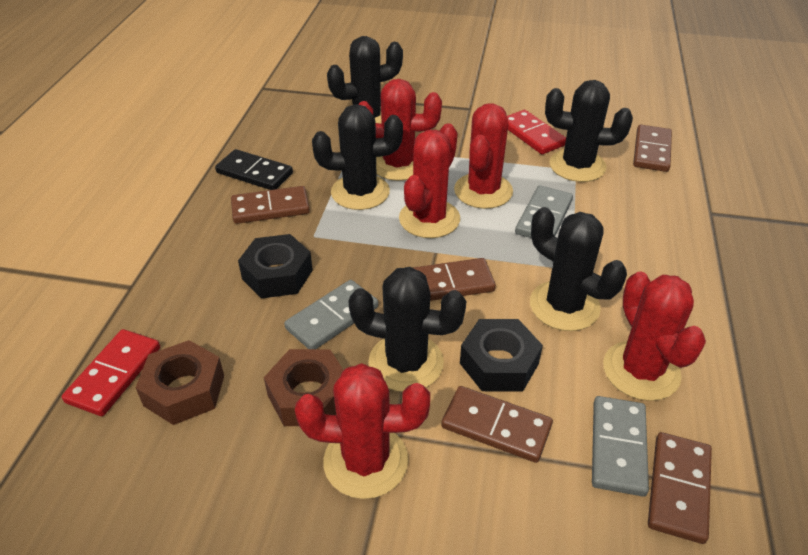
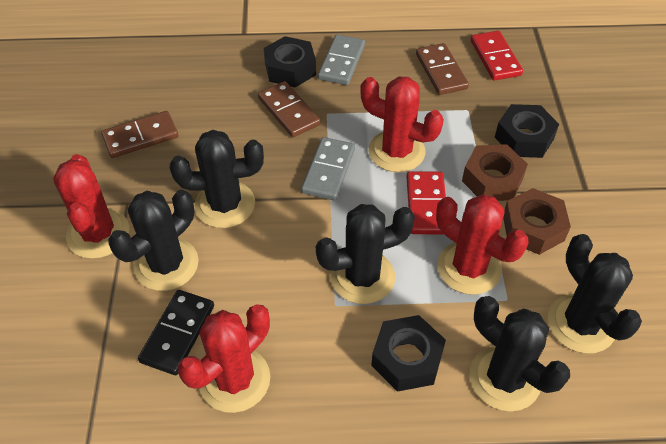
black nut: 2 -> 3
brown domino: 5 -> 3
grey domino: 3 -> 2
red cactus: 5 -> 4

